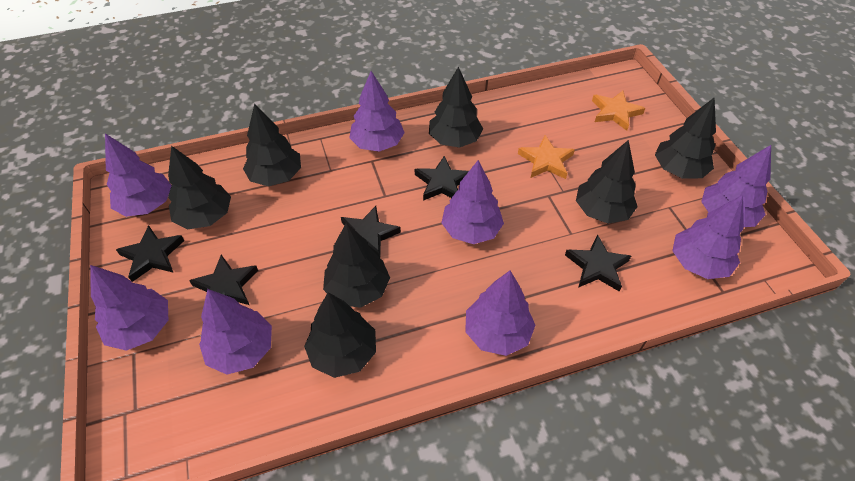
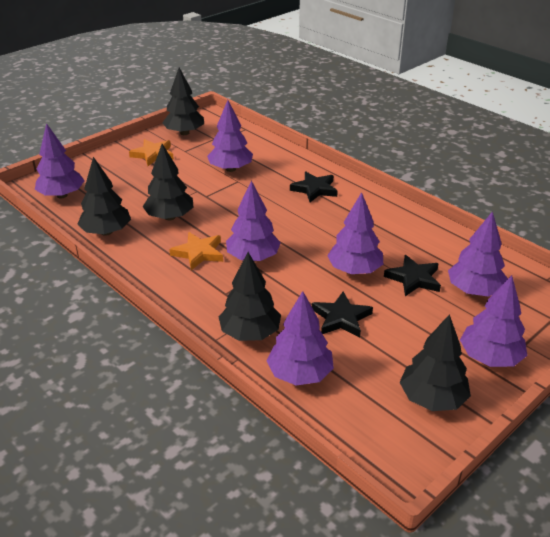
black star: 5 -> 3
black tree: 7 -> 5
purple tree: 8 -> 7

